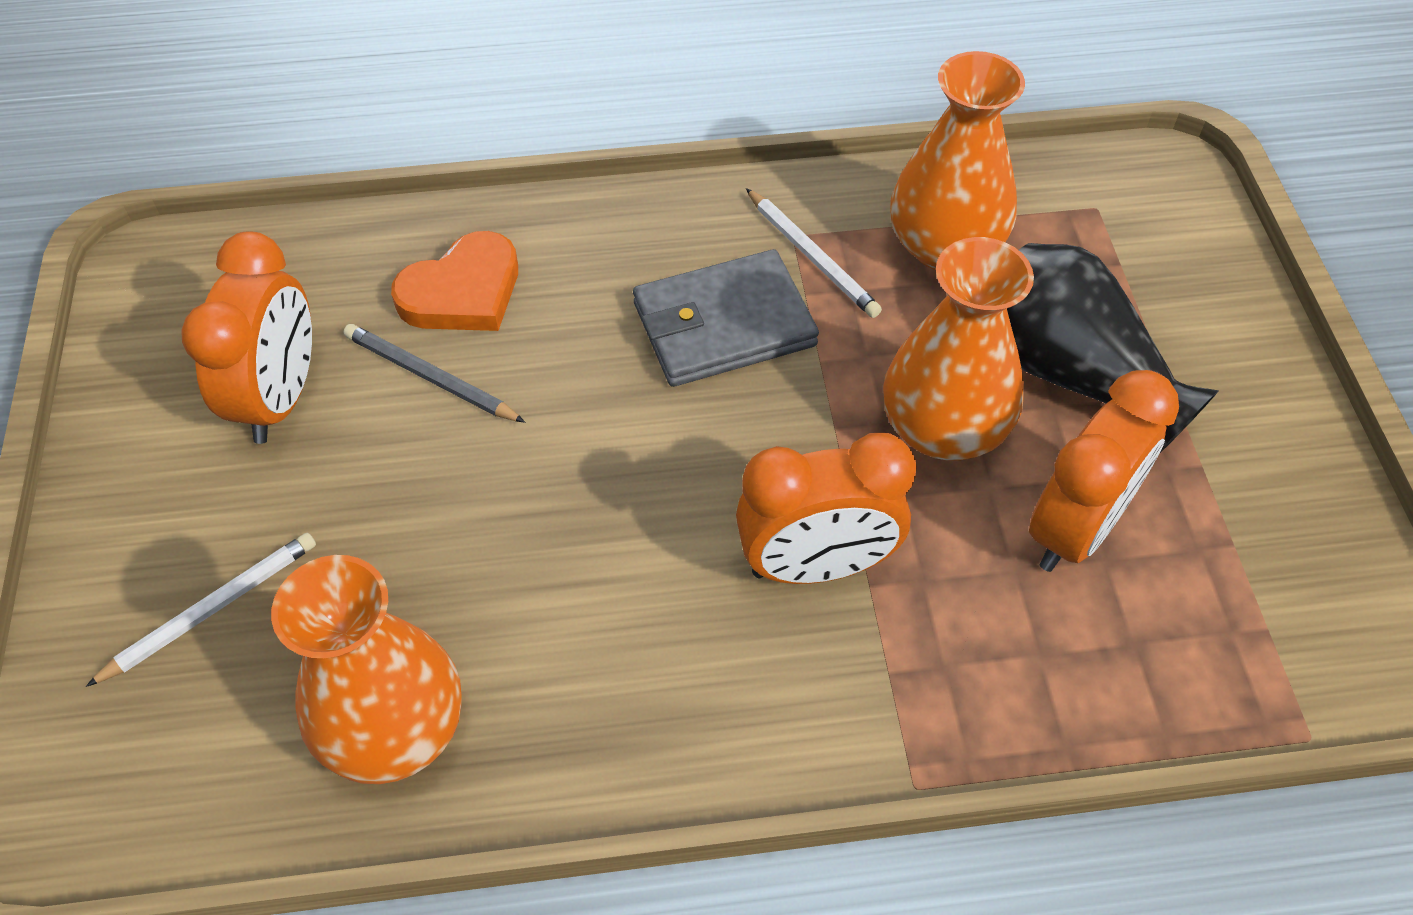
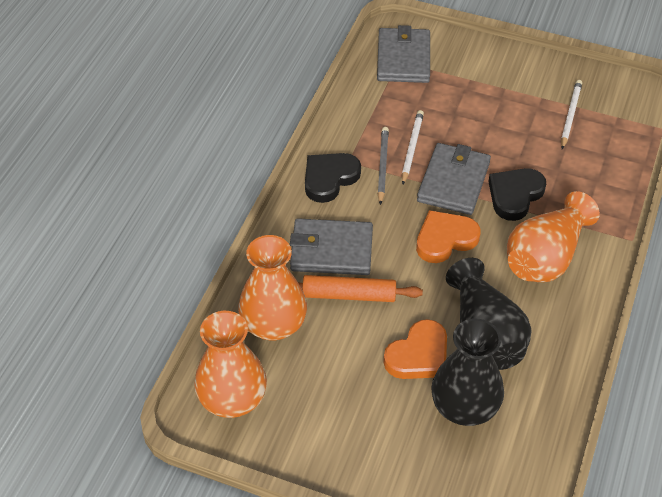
black heart: 0 -> 2
black vase: 1 -> 2
grey wallet: 1 -> 3
orange clock: 3 -> 0
orange heart: 1 -> 2
orange rolling pin: 0 -> 1

